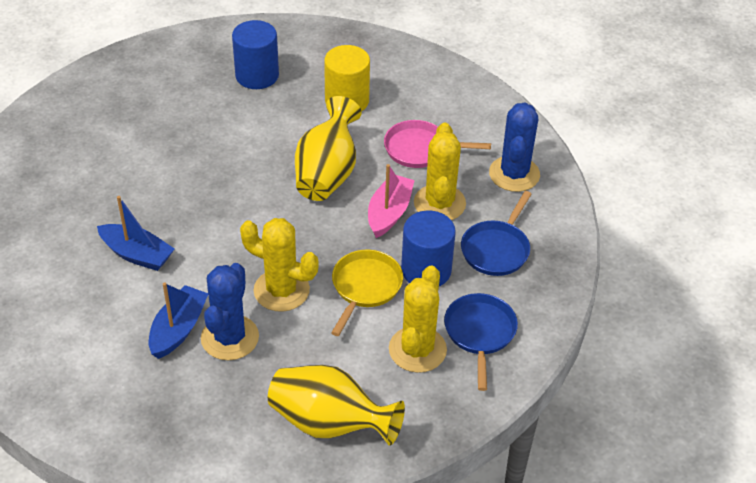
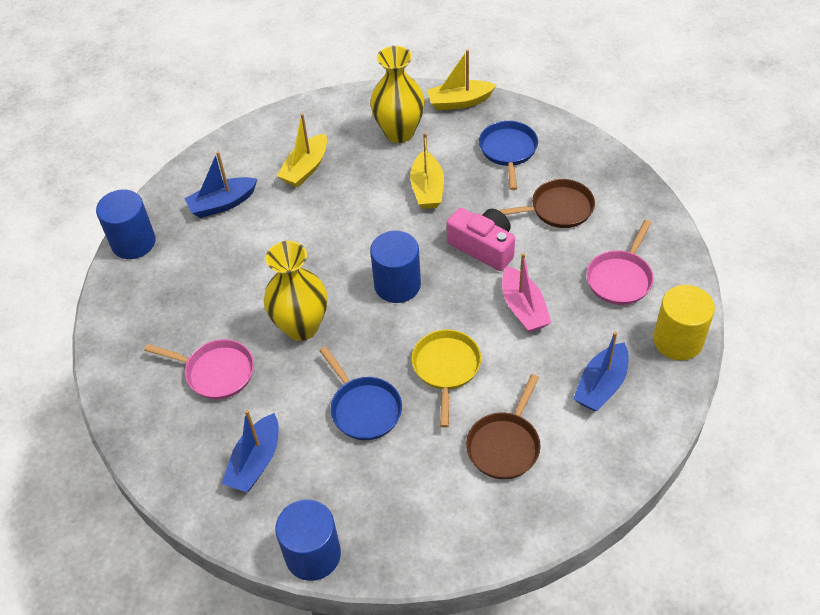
blue boat: 2 -> 3
blue cactus: 2 -> 0
blue cylinder: 2 -> 3
brown pan: 0 -> 2
pink camera: 0 -> 1
pink pan: 1 -> 2
yellow boat: 0 -> 3
yellow cactus: 3 -> 0

